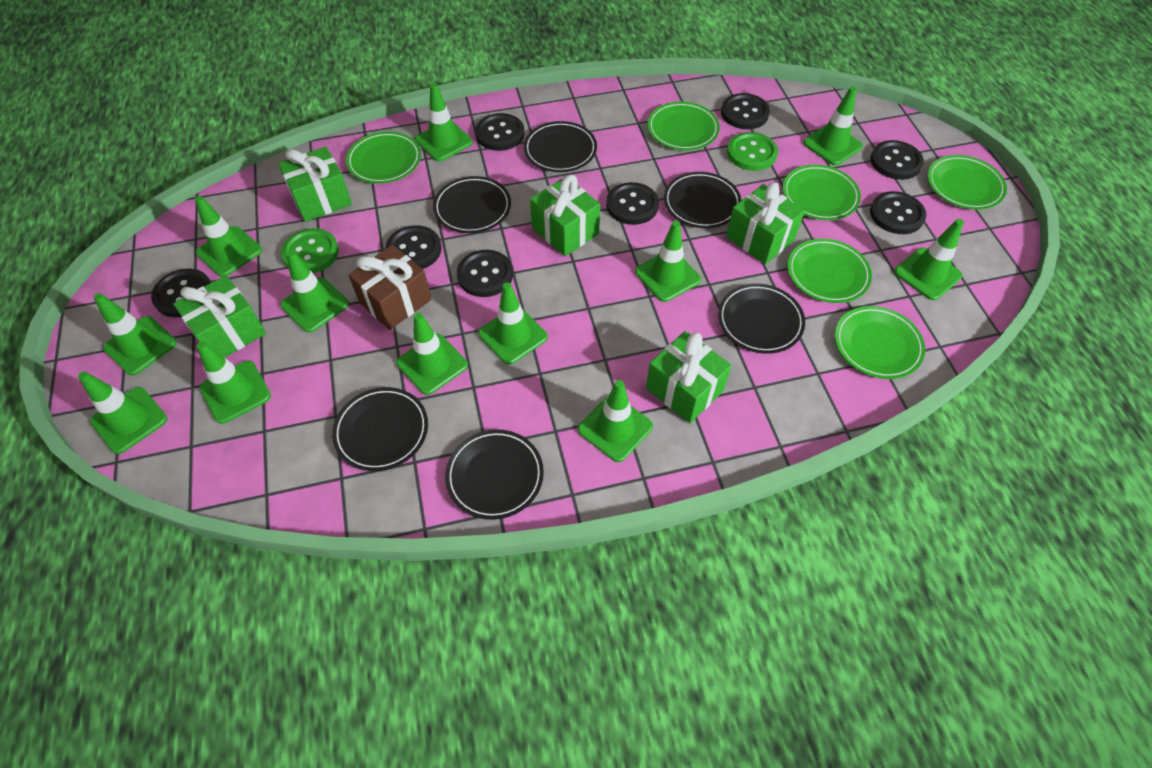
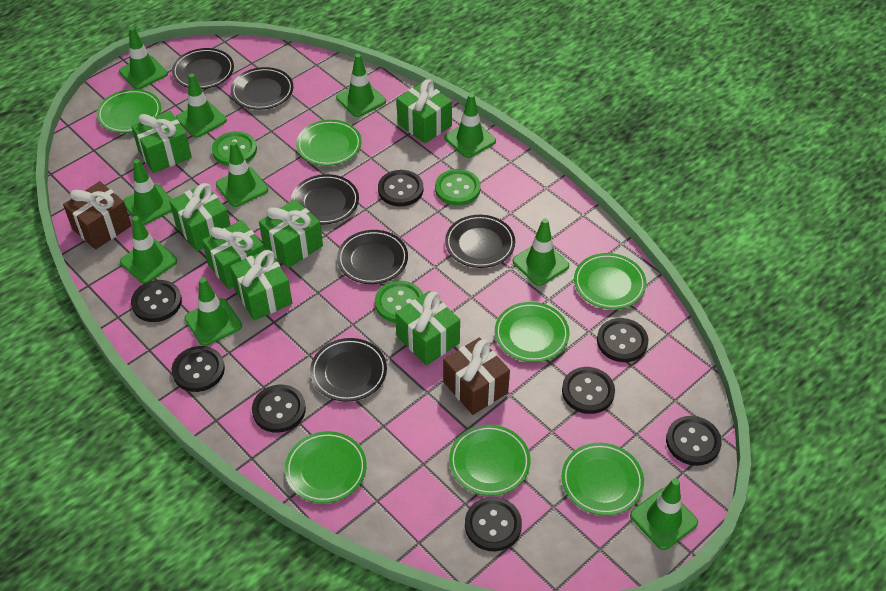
brown gift: 1 -> 2
green button: 2 -> 3
green gift: 5 -> 7
green plate: 6 -> 7
green traffic cone: 12 -> 10

